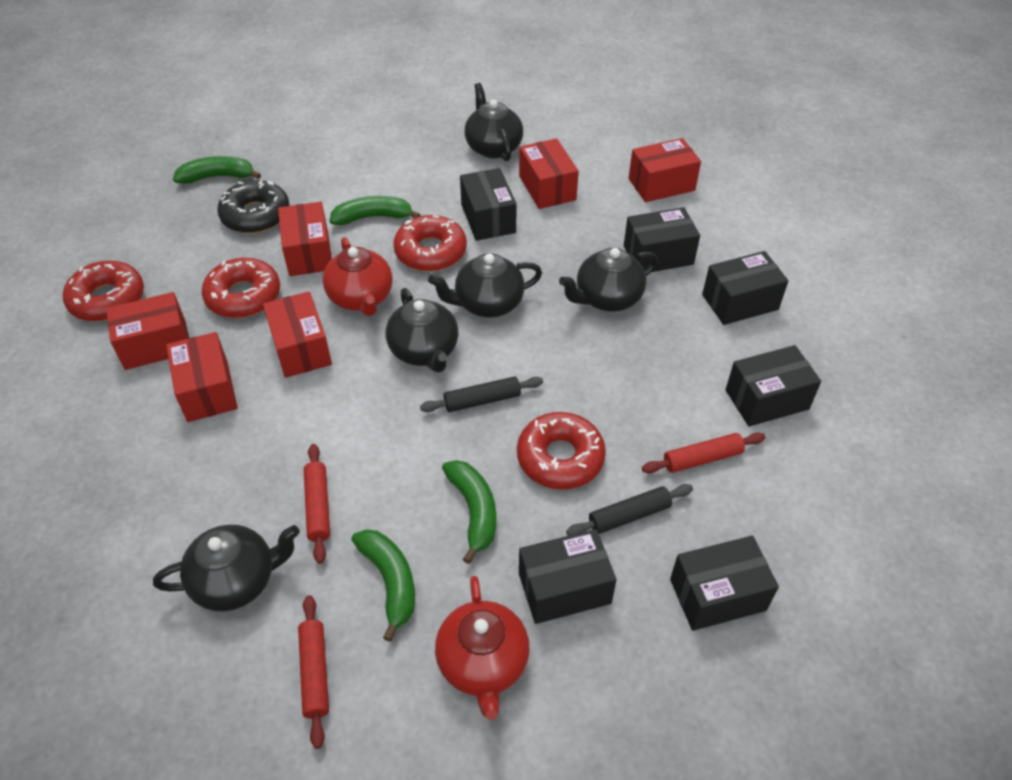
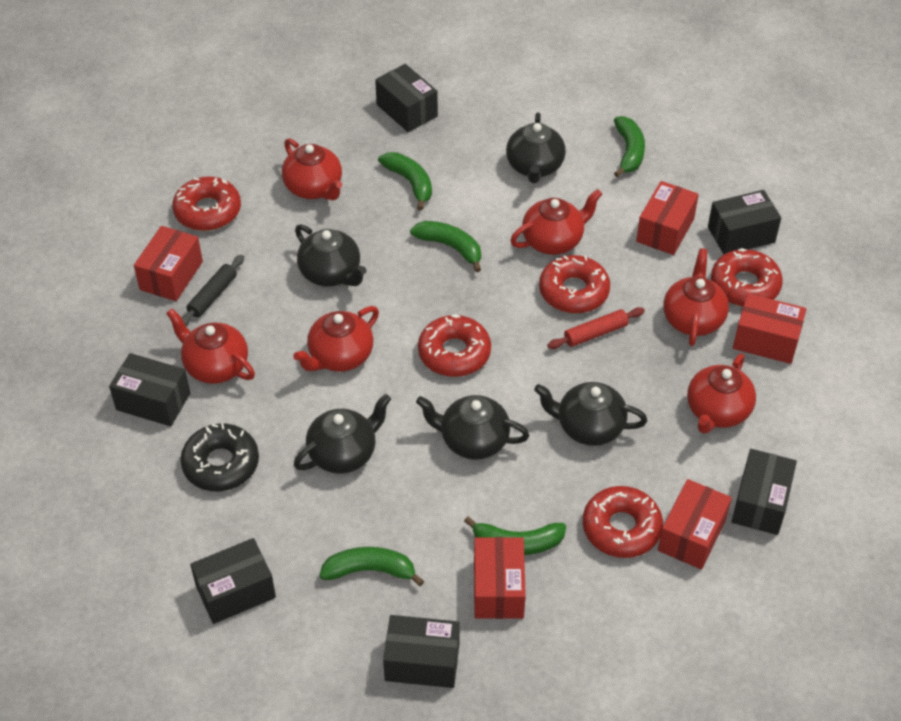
black rolling pin: 2 -> 1
green banana: 4 -> 5
red box: 6 -> 5
red donut: 4 -> 5
red rolling pin: 3 -> 1
red teapot: 2 -> 6

